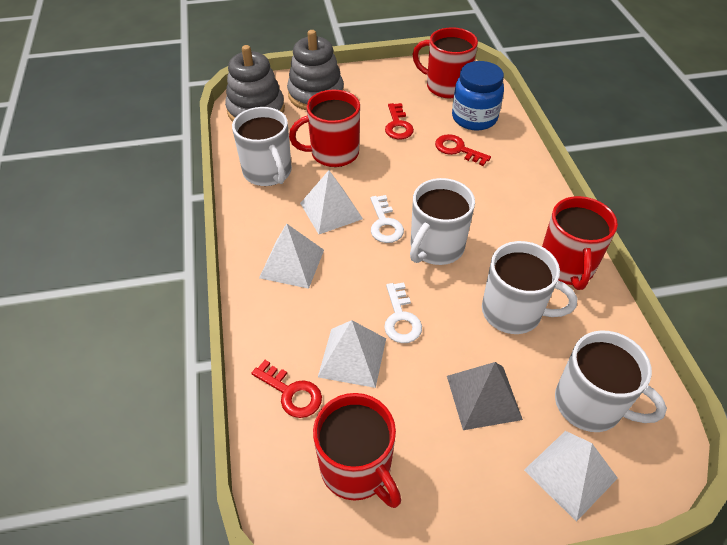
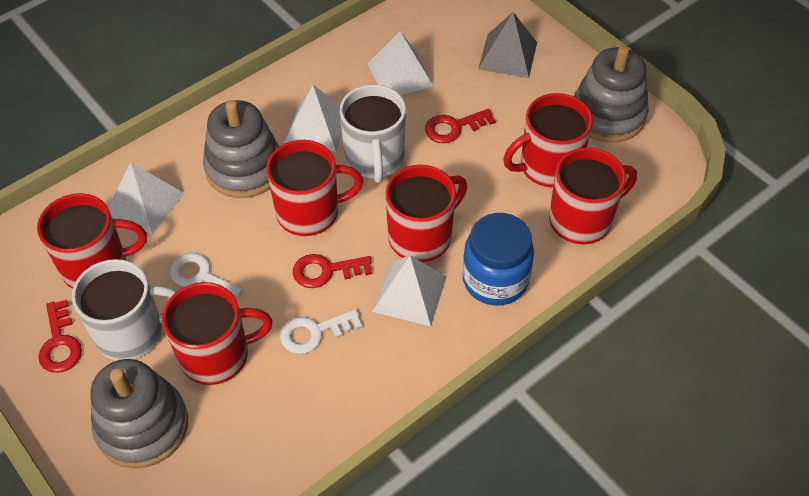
grey stacking toy: 2 -> 3
red mug: 4 -> 6
white mug: 4 -> 2

